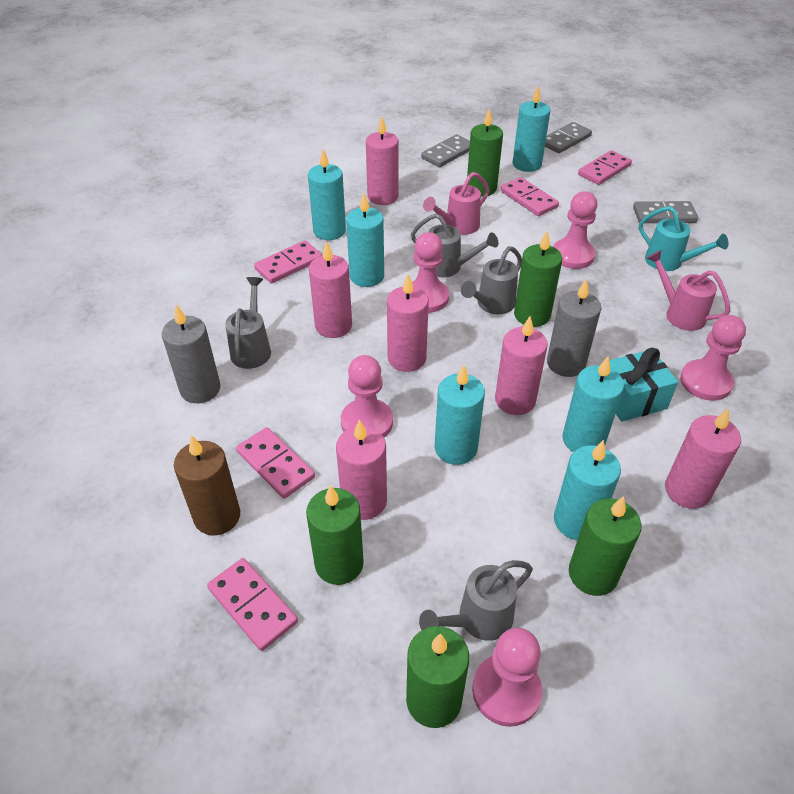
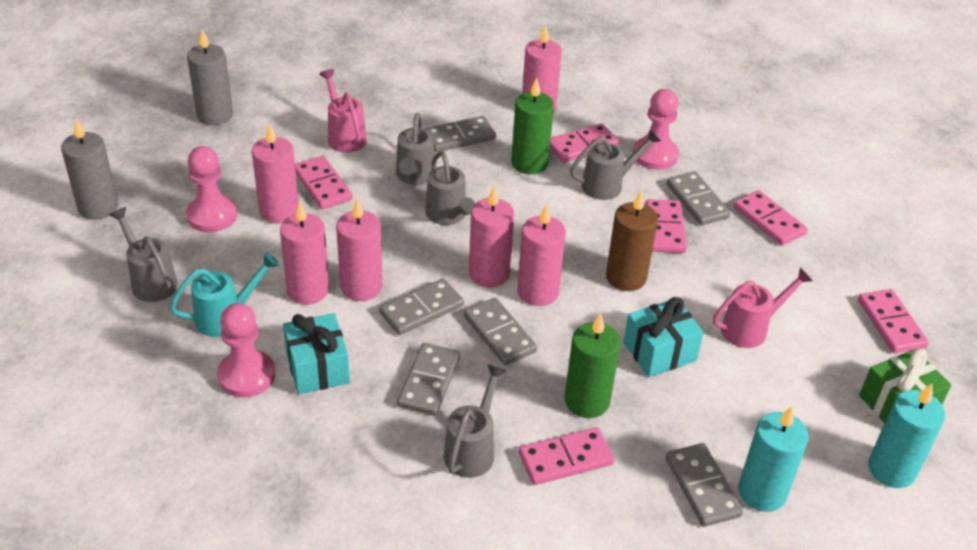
green candle: 5 -> 2
green gift: 0 -> 1
grey domino: 3 -> 6
grey watering can: 4 -> 5
pink domino: 5 -> 6
pink pawn: 5 -> 3
turquoise candle: 6 -> 2
turquoise gift: 1 -> 2

